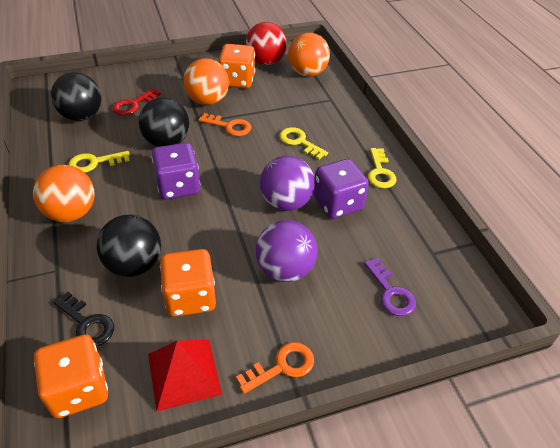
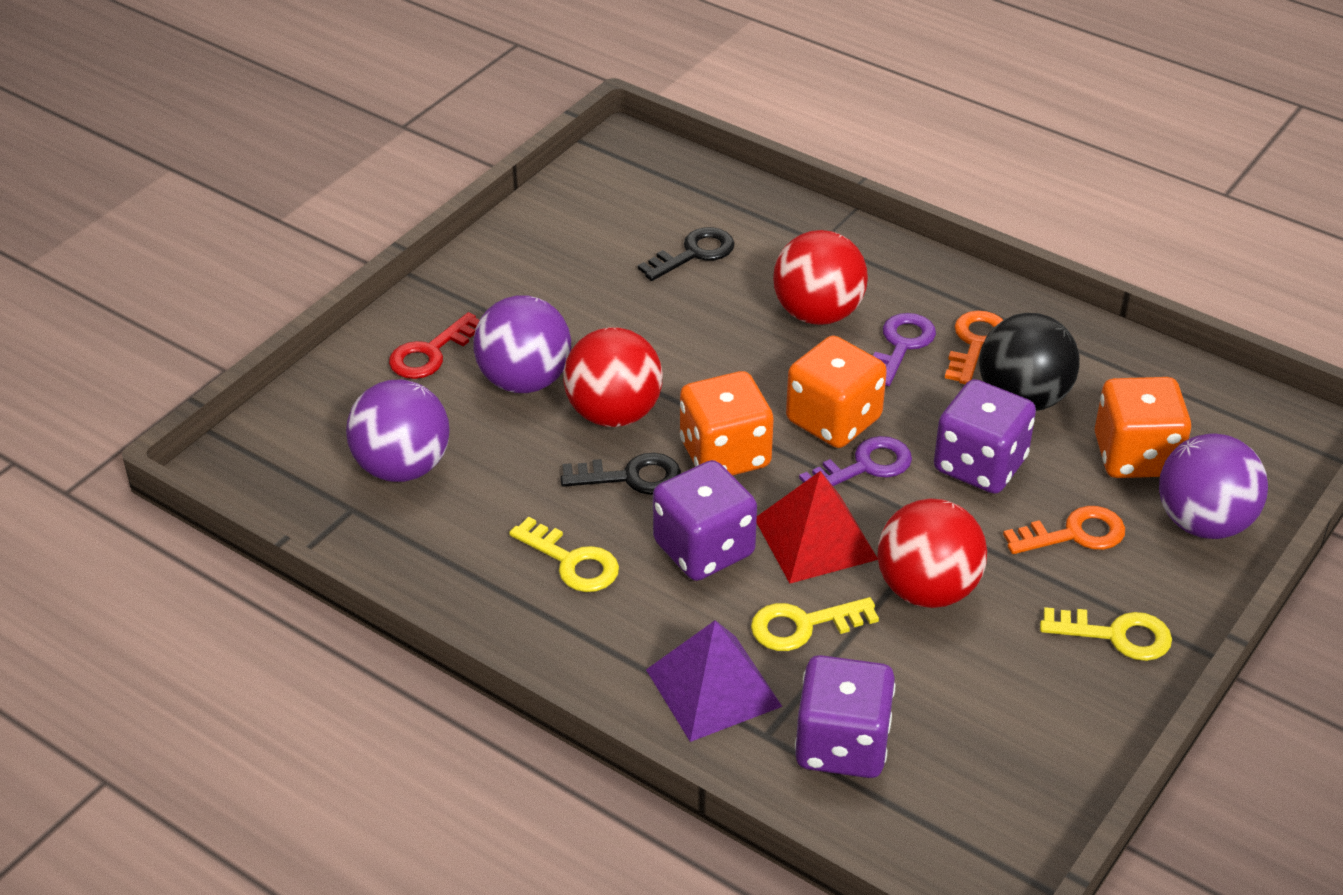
black ball: 3 -> 1
black key: 1 -> 2
orange ball: 3 -> 0
purple ball: 2 -> 3
purple dice: 2 -> 3
purple key: 1 -> 2
purple pyramid: 0 -> 1
red ball: 1 -> 3

